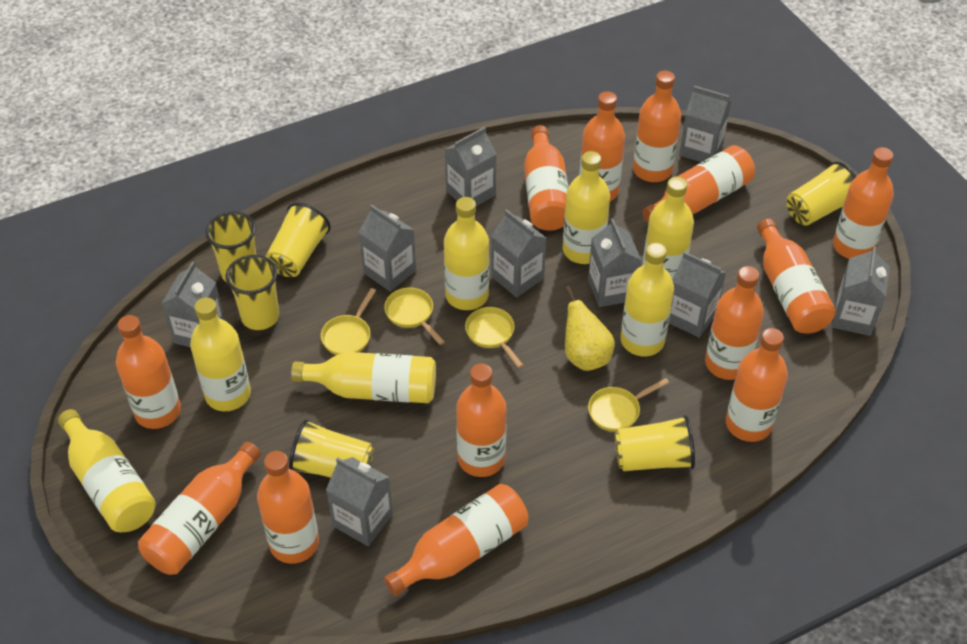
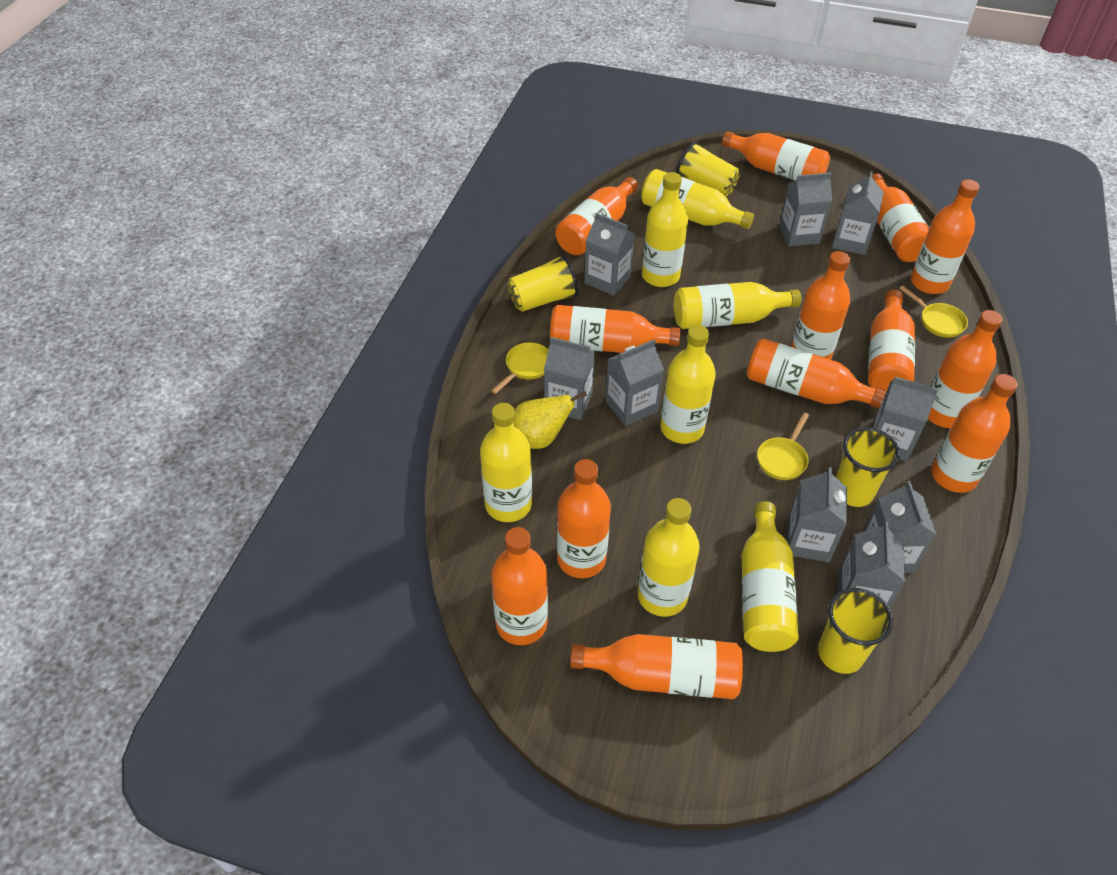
yellow cup: 6 -> 4
yellow pan: 4 -> 3

